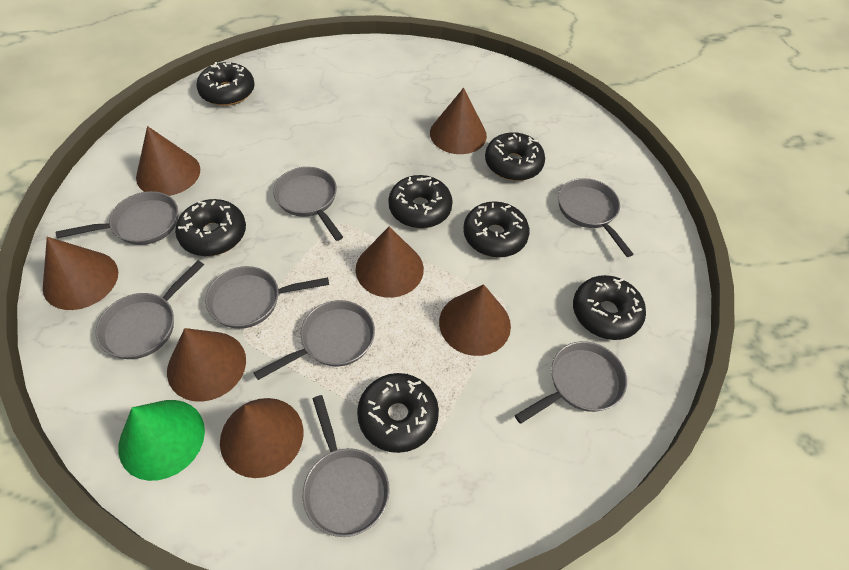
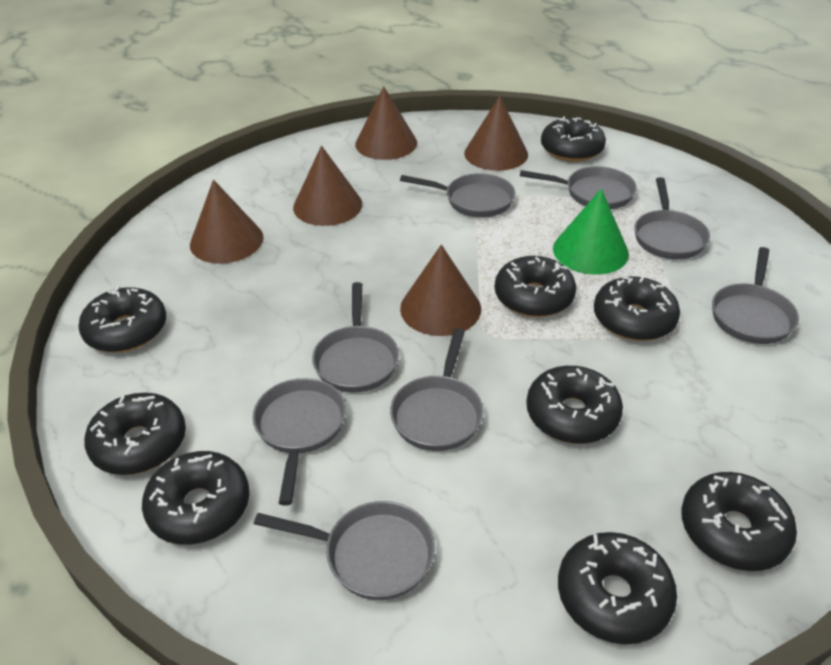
black donut: 7 -> 9
brown cone: 7 -> 5

